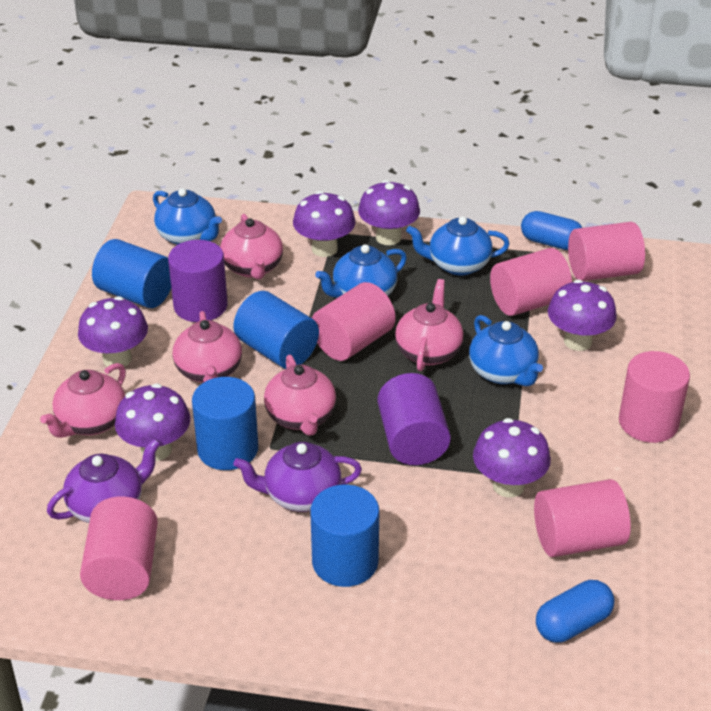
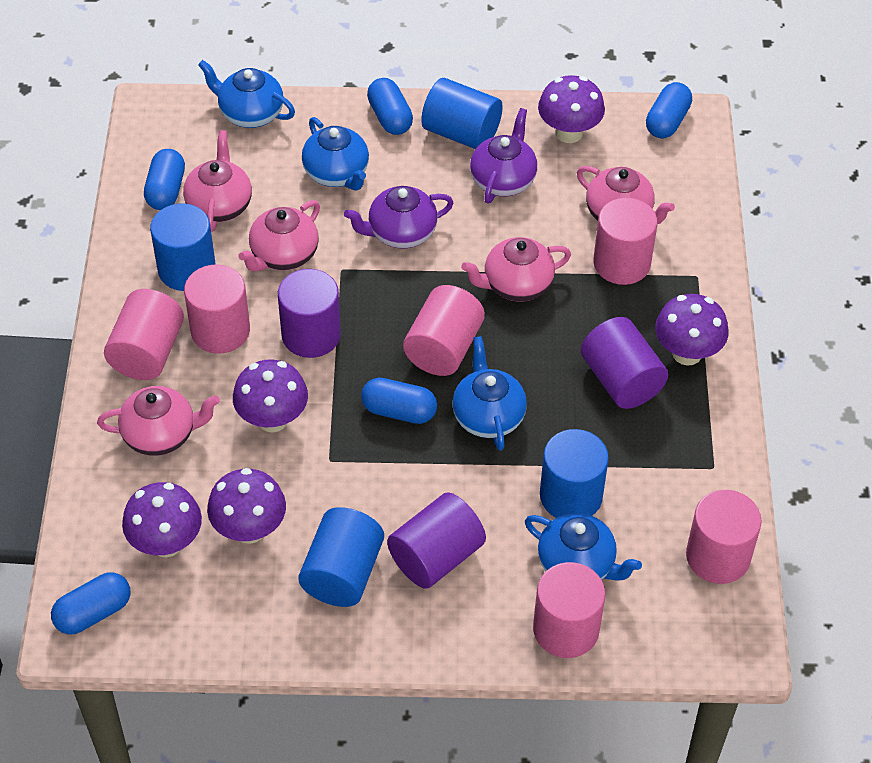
blue capsule: 2 -> 5
purple cylinder: 2 -> 3
purple mushroom: 6 -> 5

